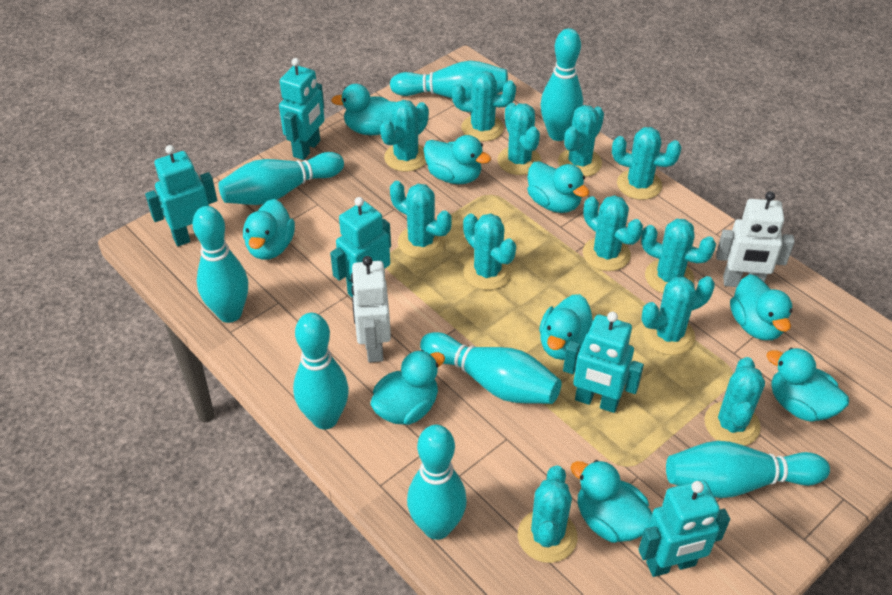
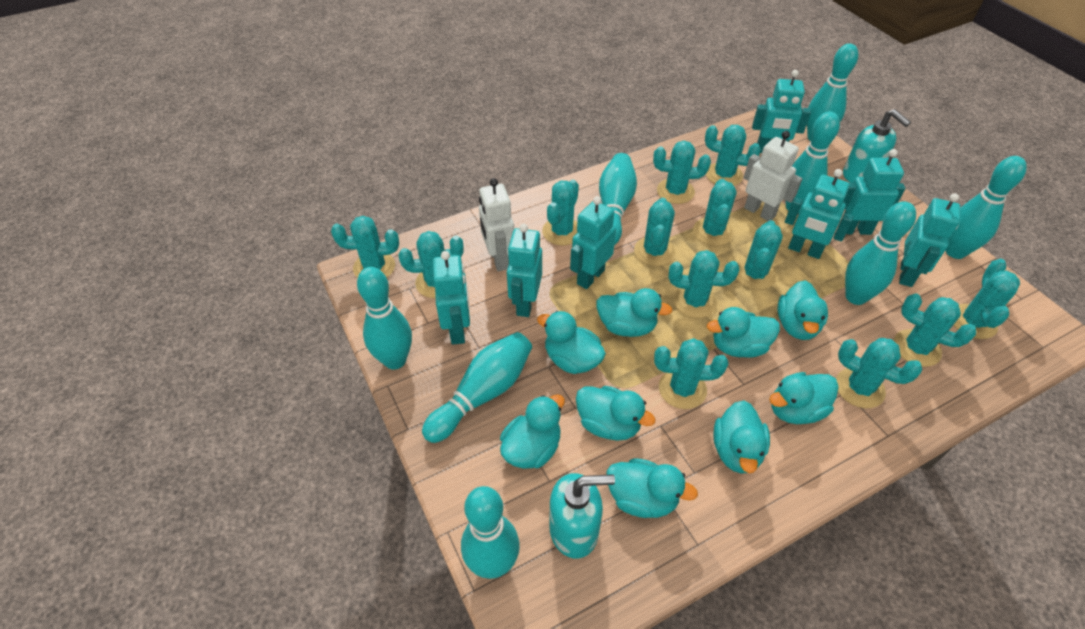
turquoise cactus: 12 -> 13
turquoise robot: 5 -> 7
turquoise soap dispenser: 0 -> 2

